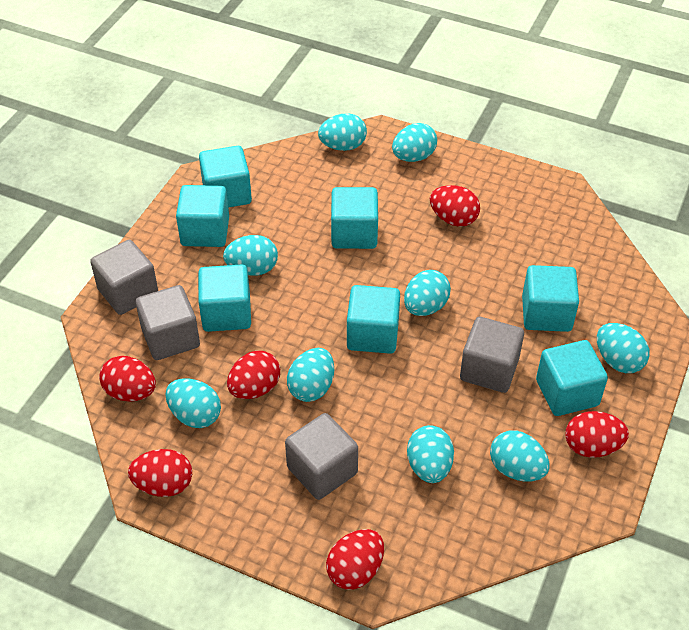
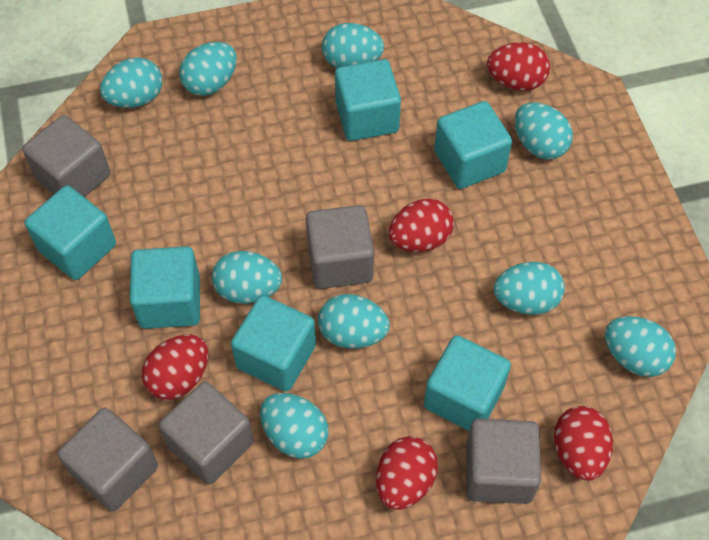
grey cube: 4 -> 5
red egg: 6 -> 5
turquoise cube: 7 -> 6

